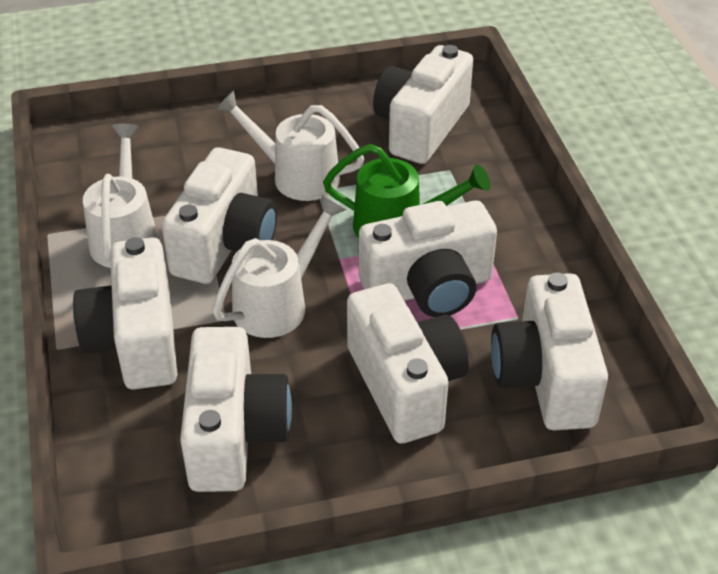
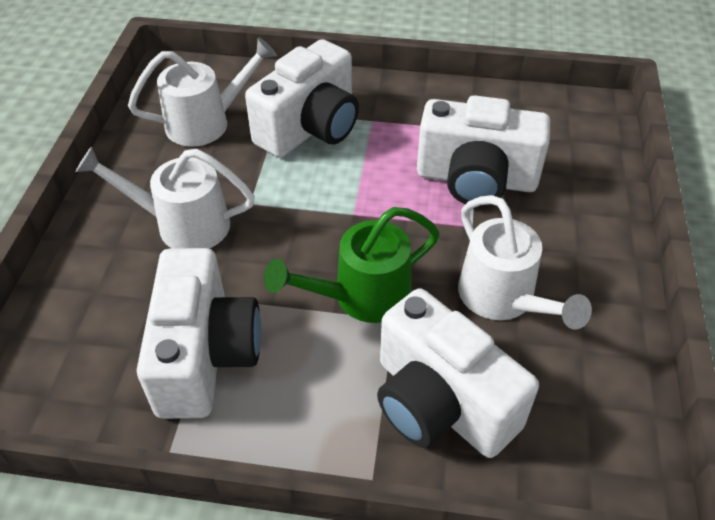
white camera: 7 -> 4

